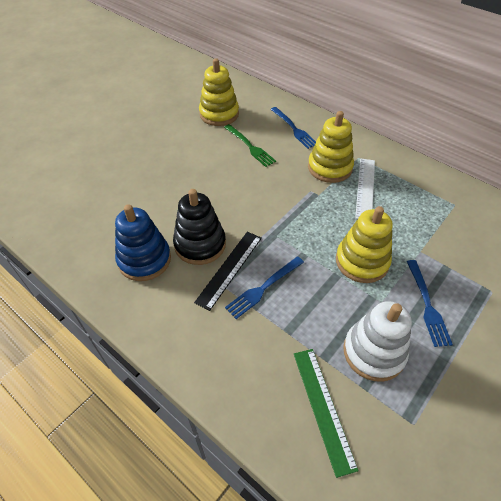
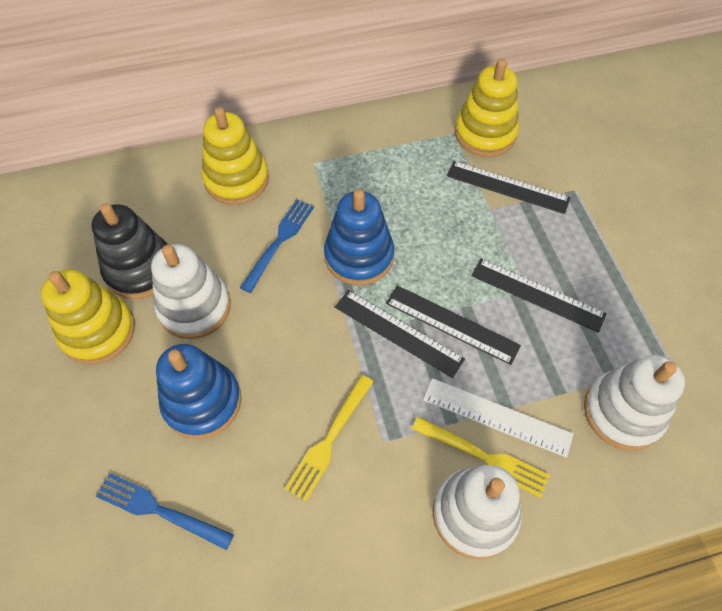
black ruler: 1 -> 4
blue fork: 3 -> 2
blue stacking toy: 1 -> 2
green fork: 1 -> 0
green ruler: 1 -> 0
white stacking toy: 1 -> 3
yellow fork: 0 -> 2

